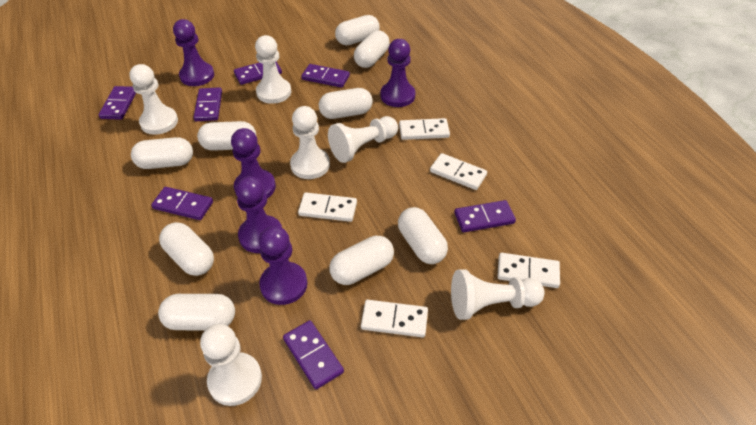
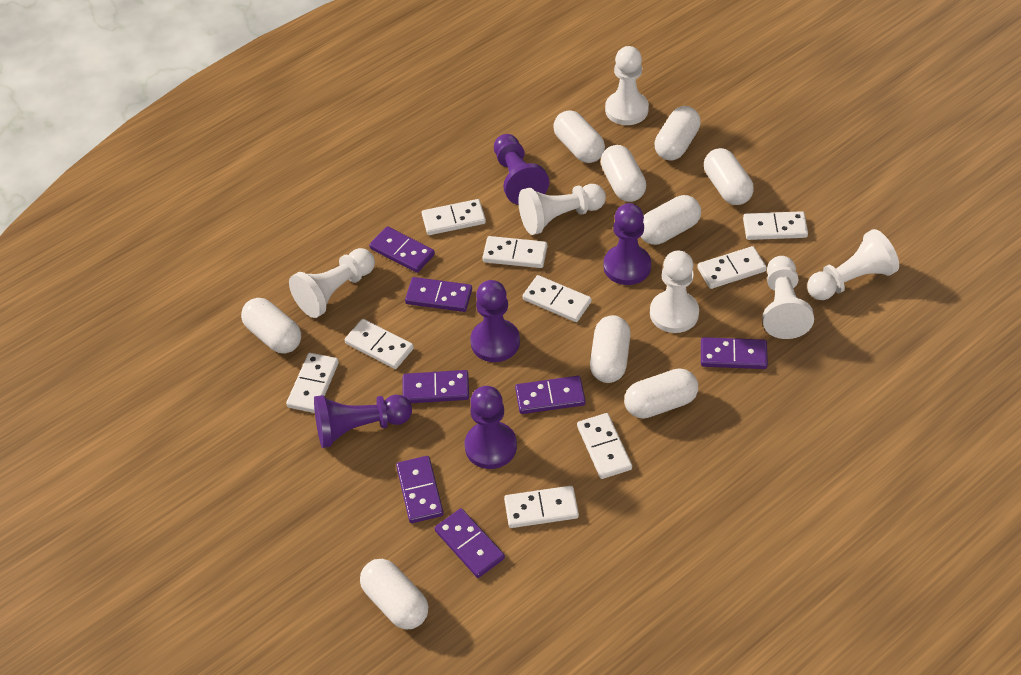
white domino: 5 -> 9

